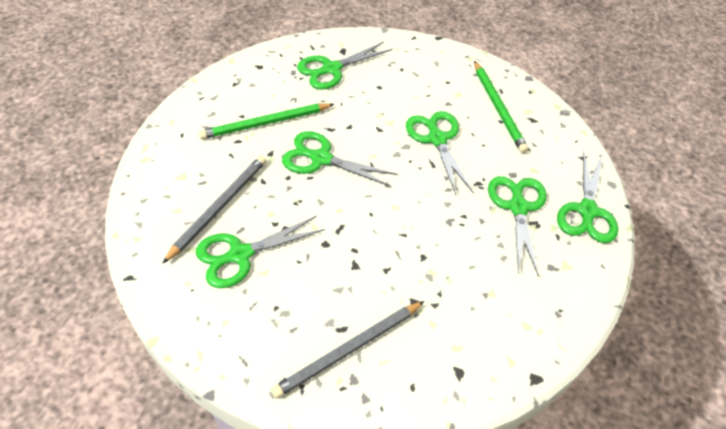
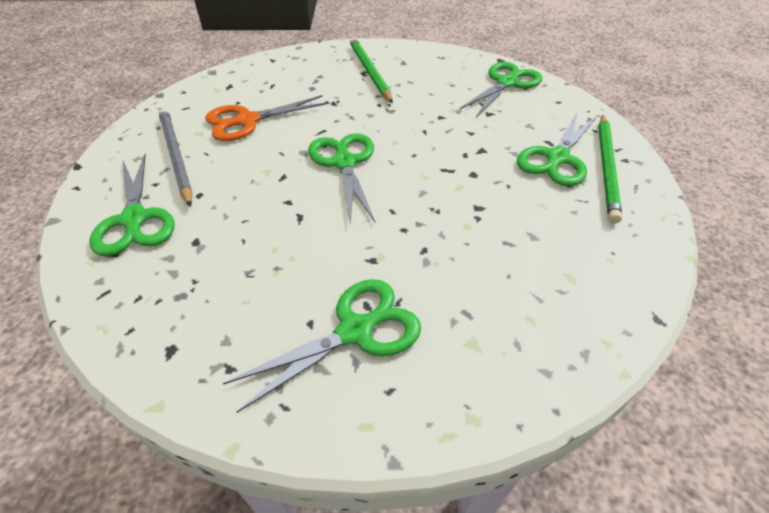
green scissors: 6 -> 5
grey pencil: 2 -> 1
orange scissors: 0 -> 1

